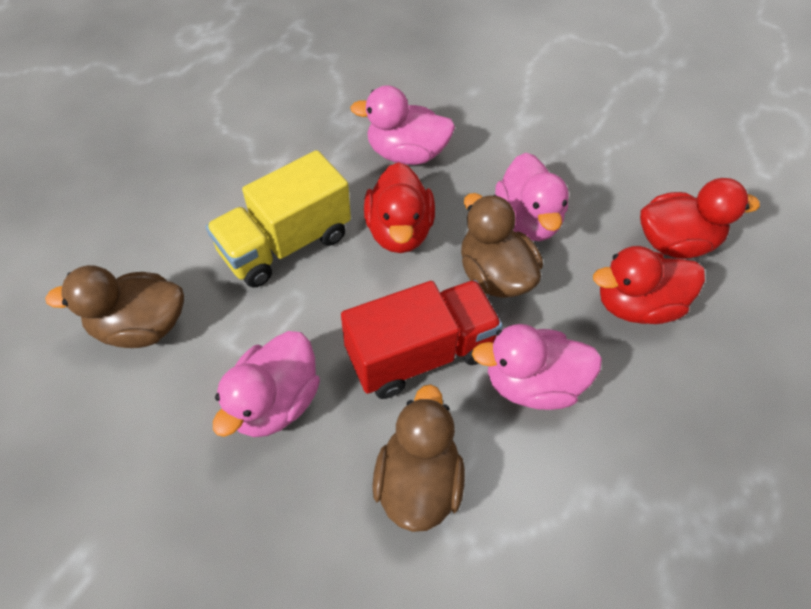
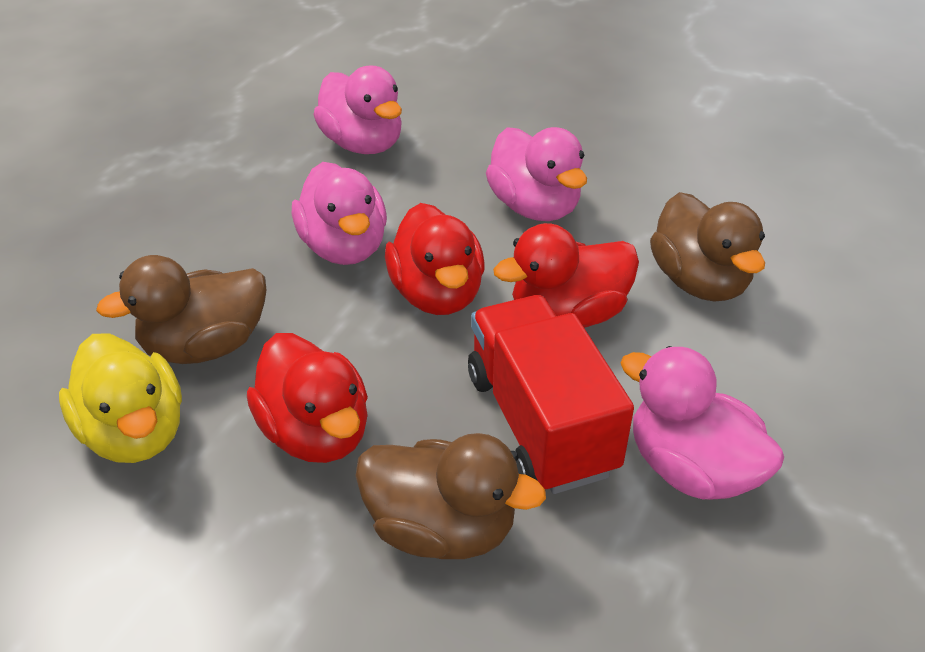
yellow duck: 0 -> 1
yellow truck: 1 -> 0

